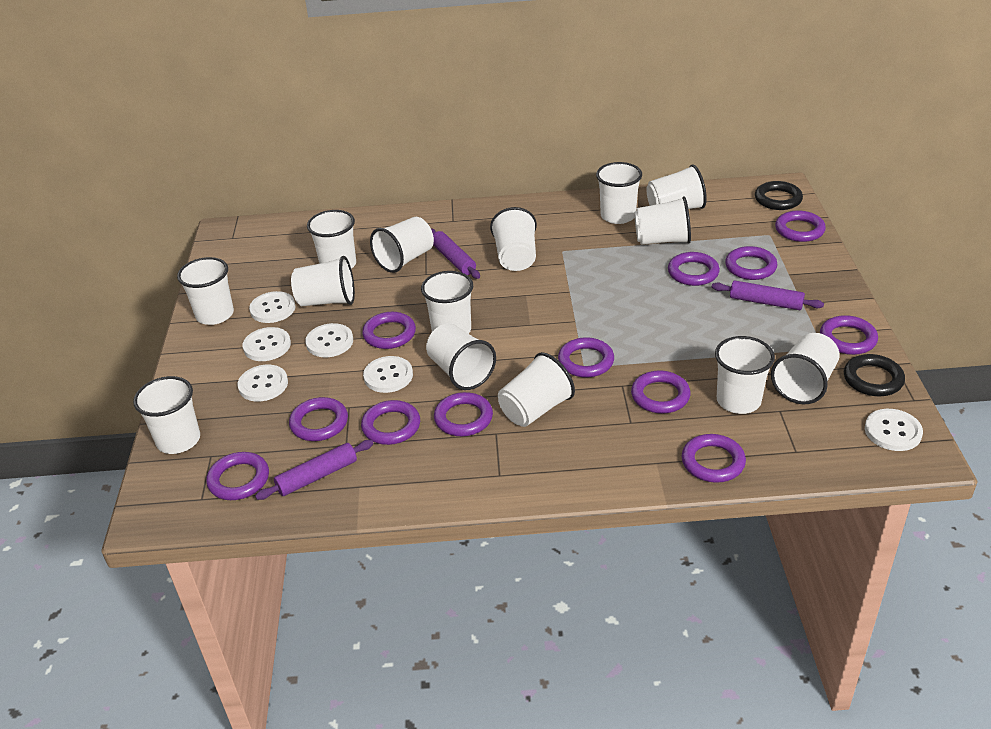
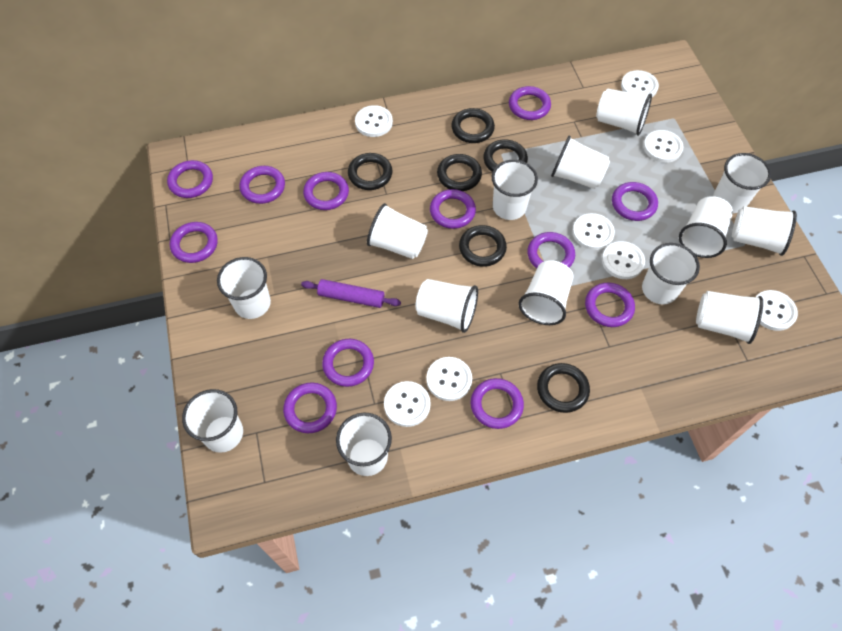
black ring: 2 -> 6
purple rolling pin: 3 -> 1
white button: 6 -> 8

